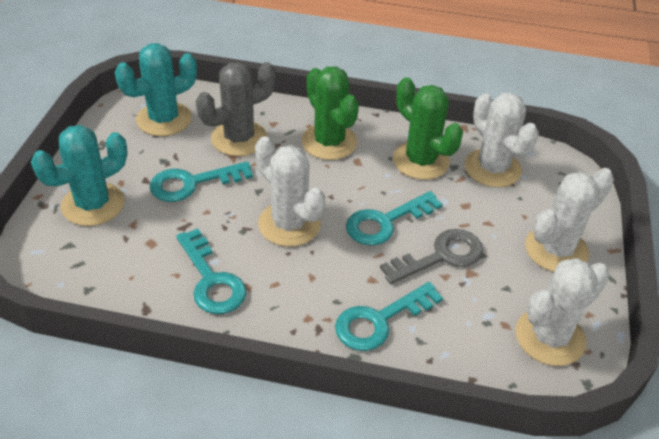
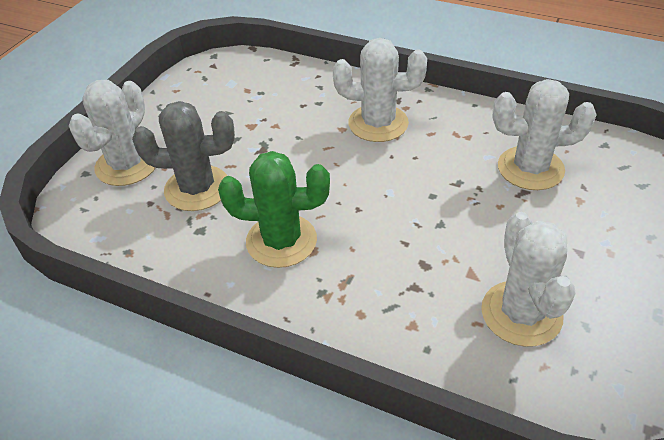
green cactus: 2 -> 1
grey key: 1 -> 0
turquoise cactus: 2 -> 0
turquoise key: 4 -> 0

